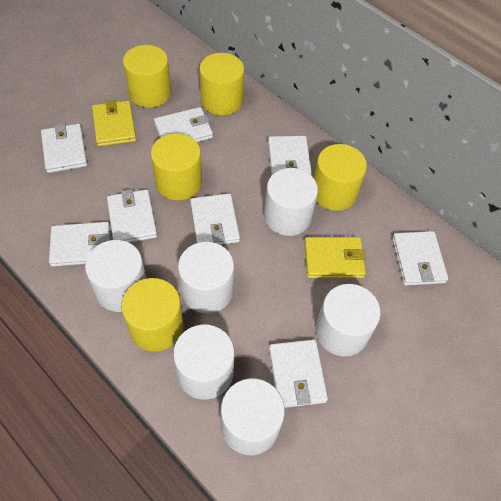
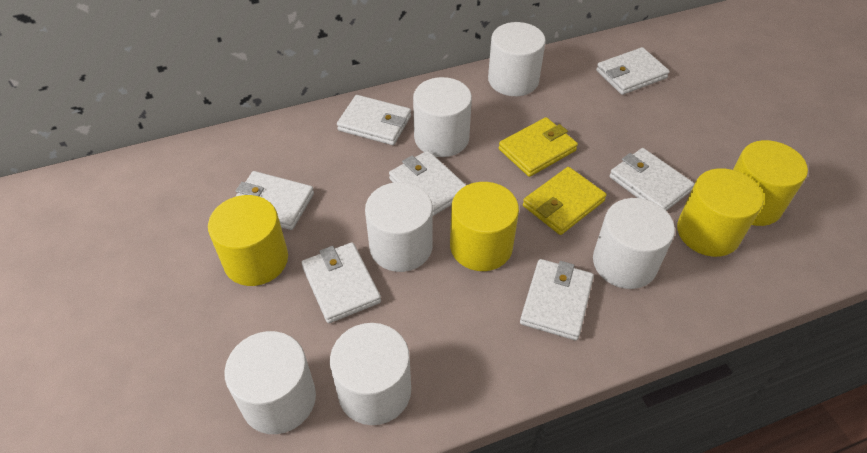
white wallet: 8 -> 7
yellow cylinder: 5 -> 4

